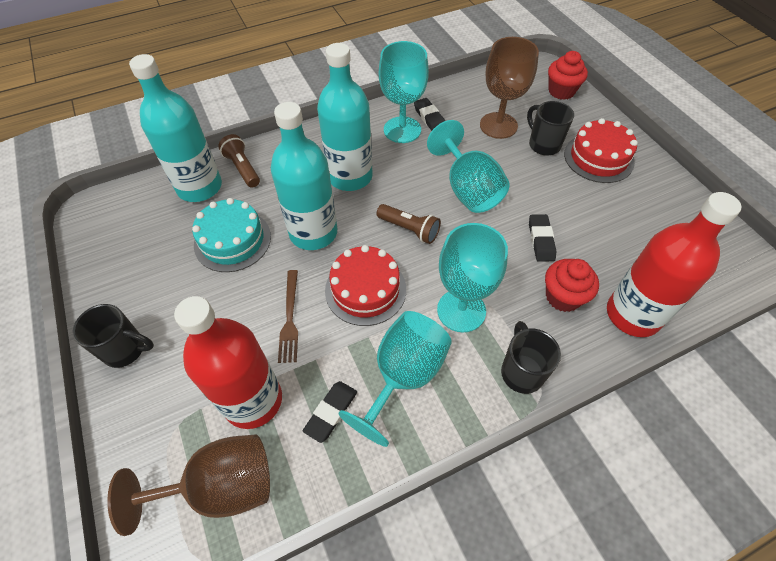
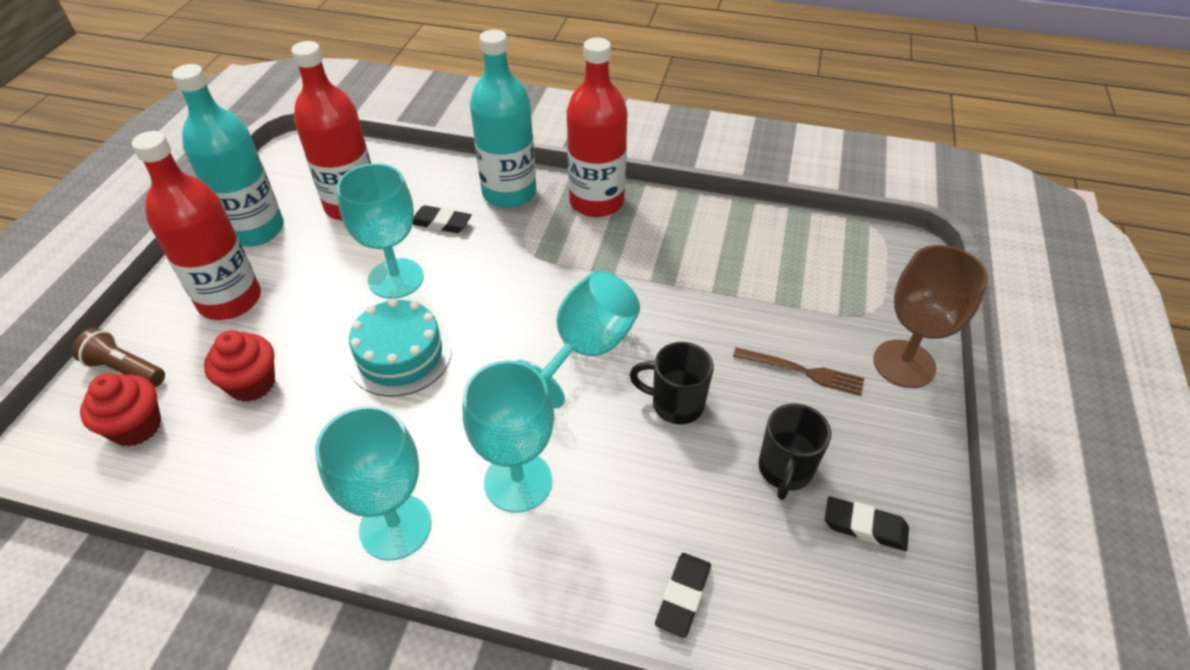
black mug: 3 -> 2
brown flashlight: 2 -> 1
brown goblet: 2 -> 1
red bottle: 2 -> 3
red cake: 2 -> 0
turquoise bottle: 3 -> 2

